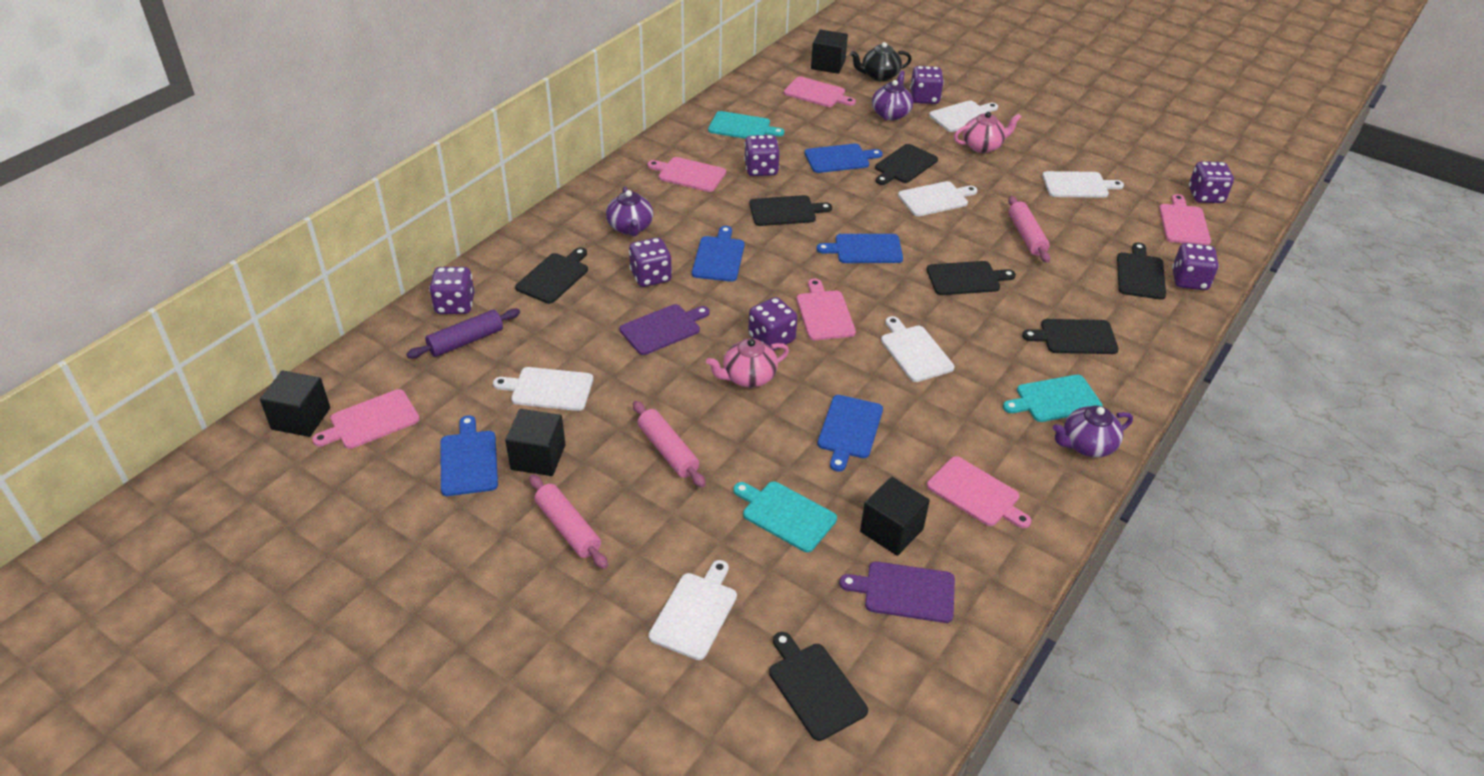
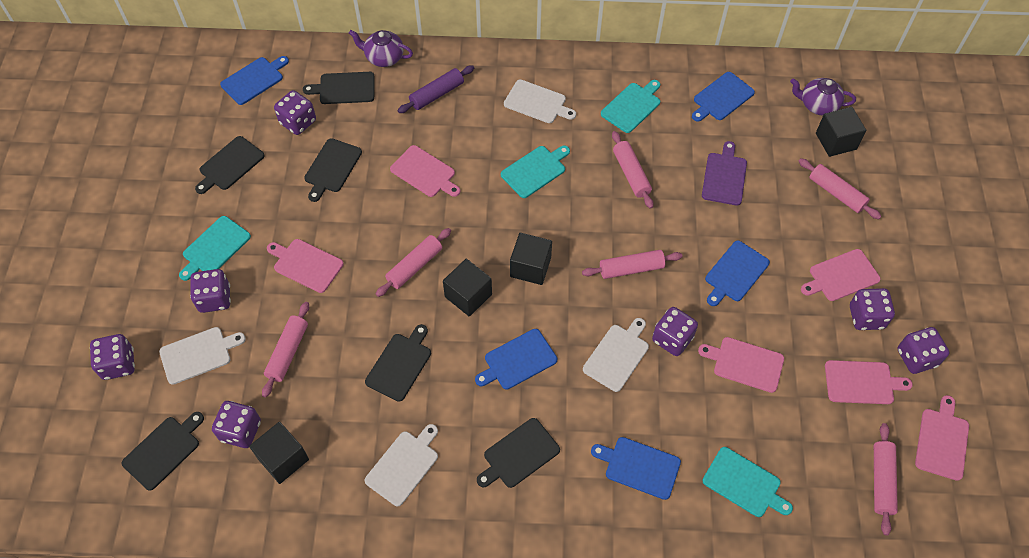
black cutting board: 7 -> 6
black teapot: 1 -> 0
pink rolling pin: 3 -> 6
pink teapot: 2 -> 0
purple cutting board: 2 -> 1
purple teapot: 3 -> 2
turquoise cutting board: 3 -> 4
white cutting board: 6 -> 4

